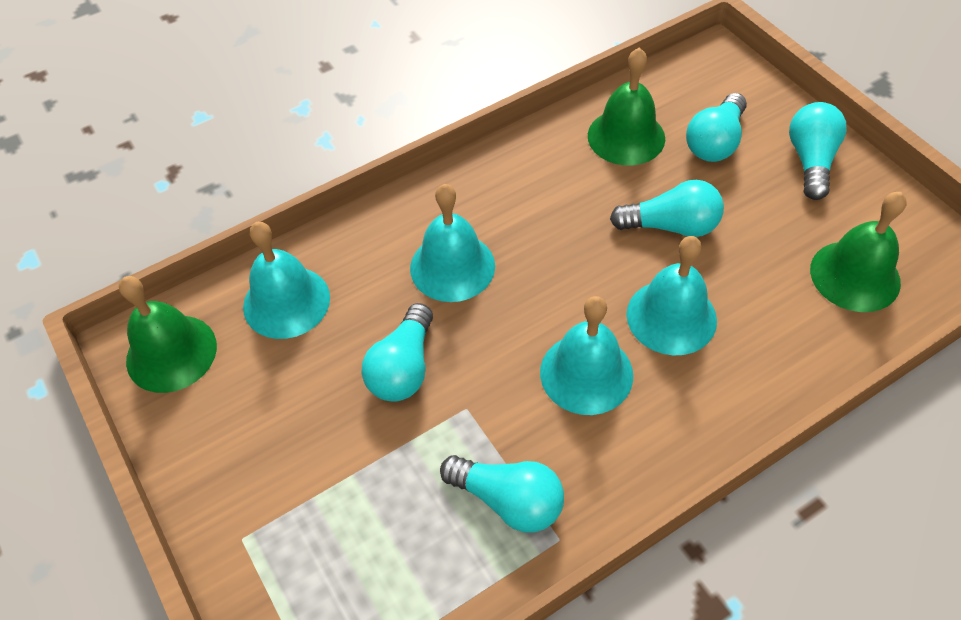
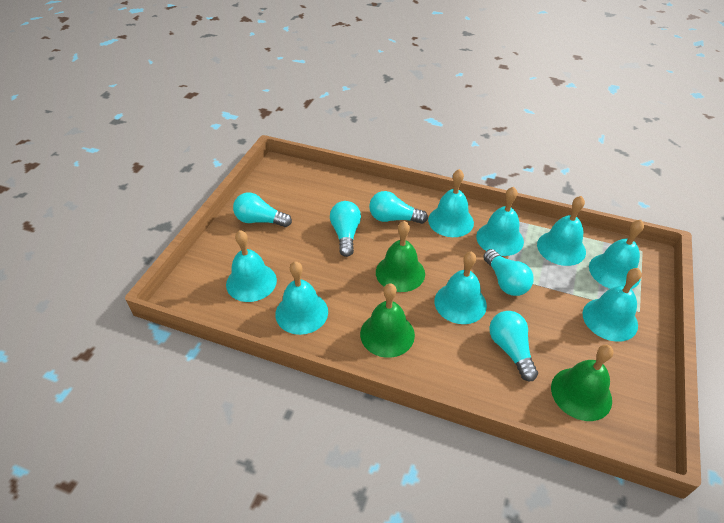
turquoise bell: 4 -> 8

